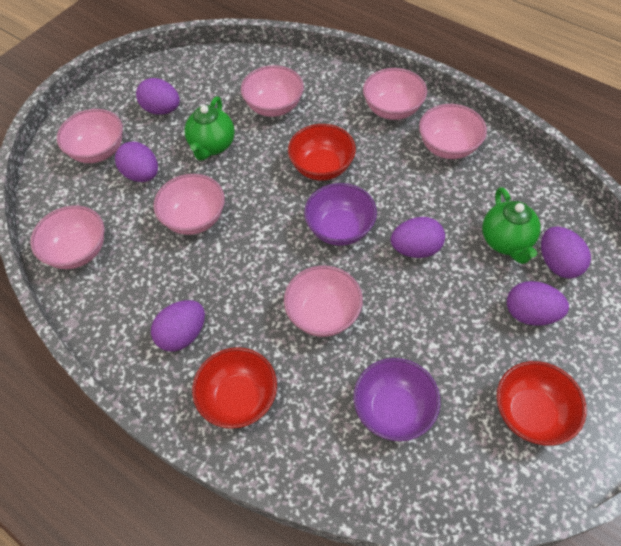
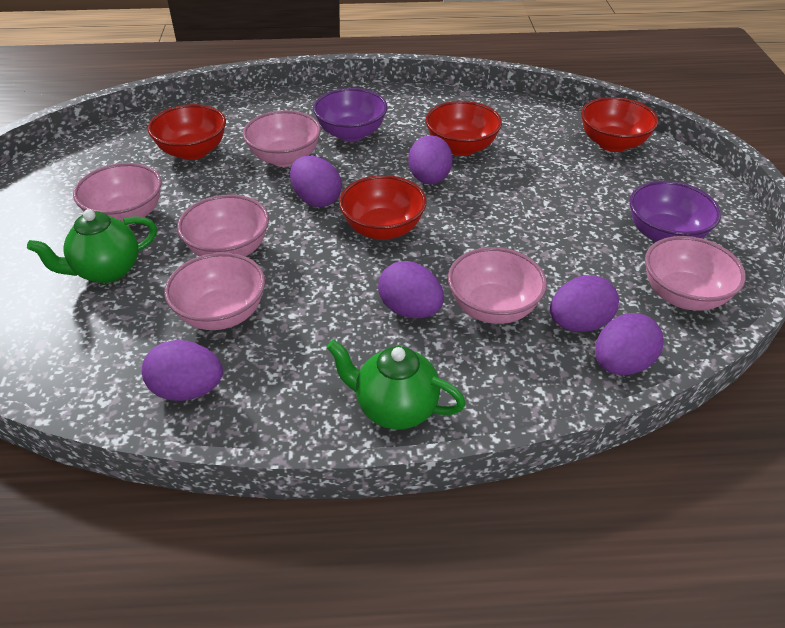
pink bowl: 7 -> 6
red bowl: 3 -> 4

